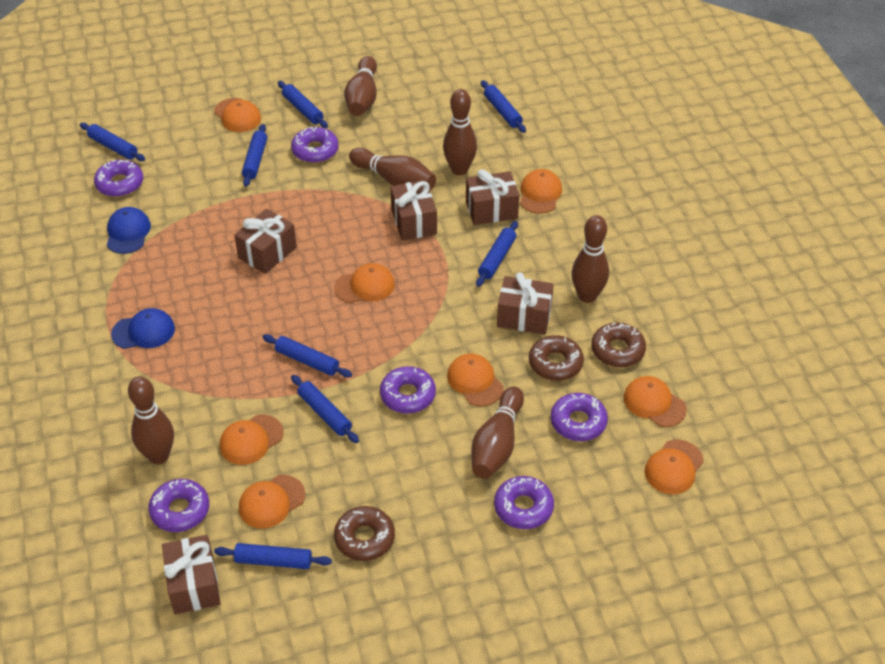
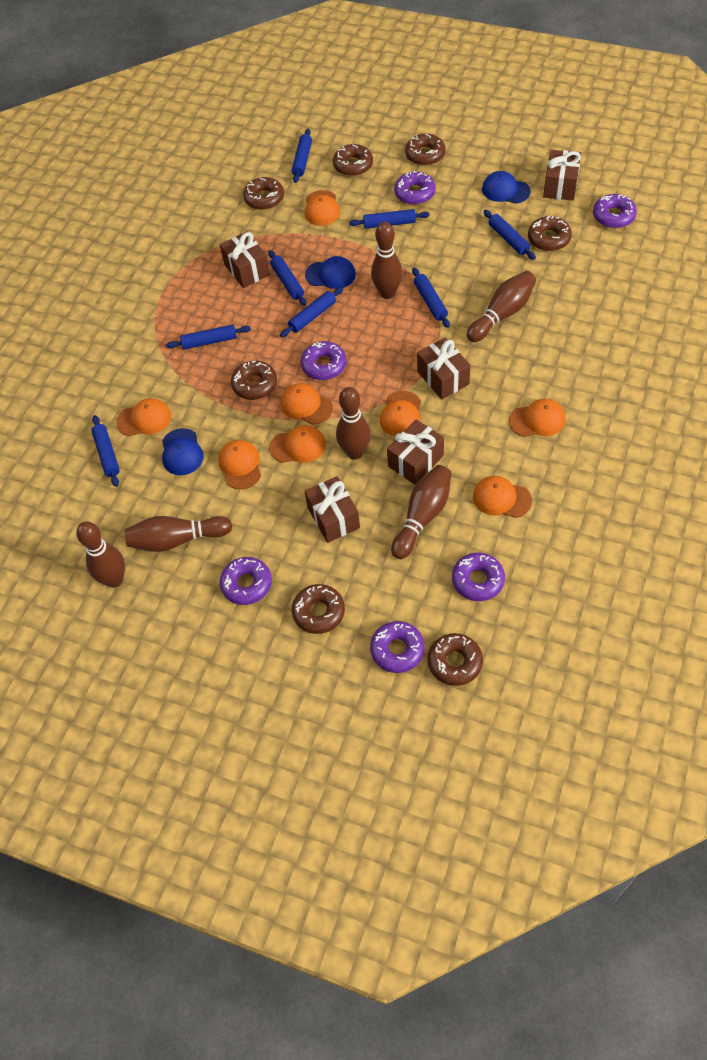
blue cap: 2 -> 3
brown donut: 3 -> 7

